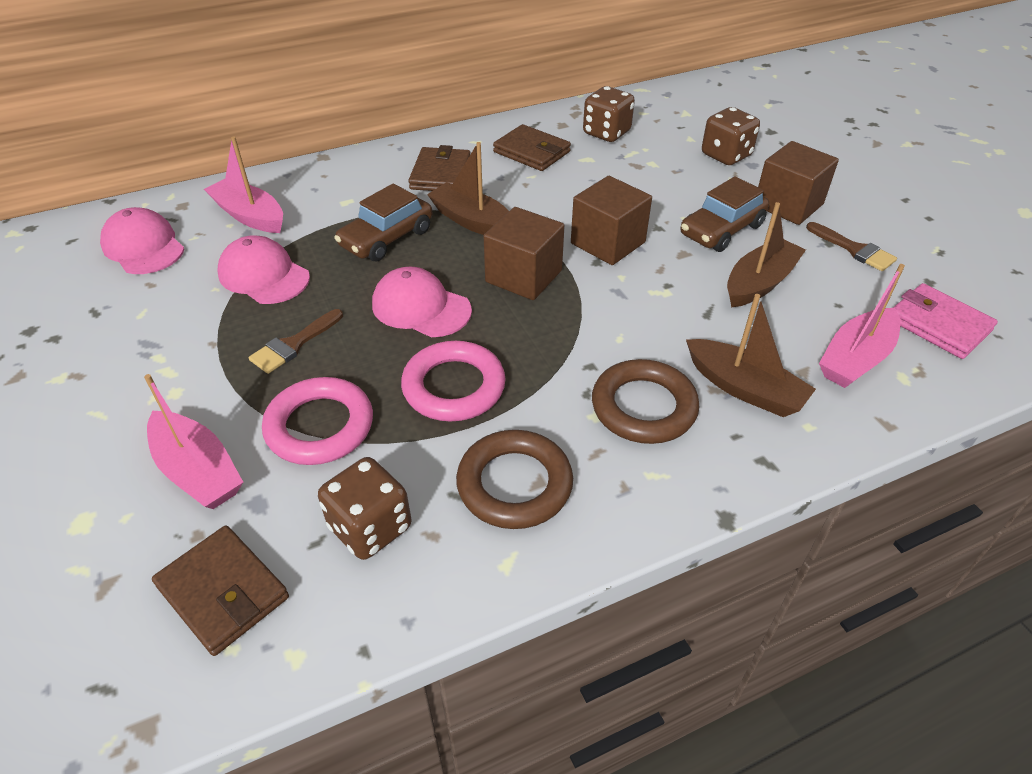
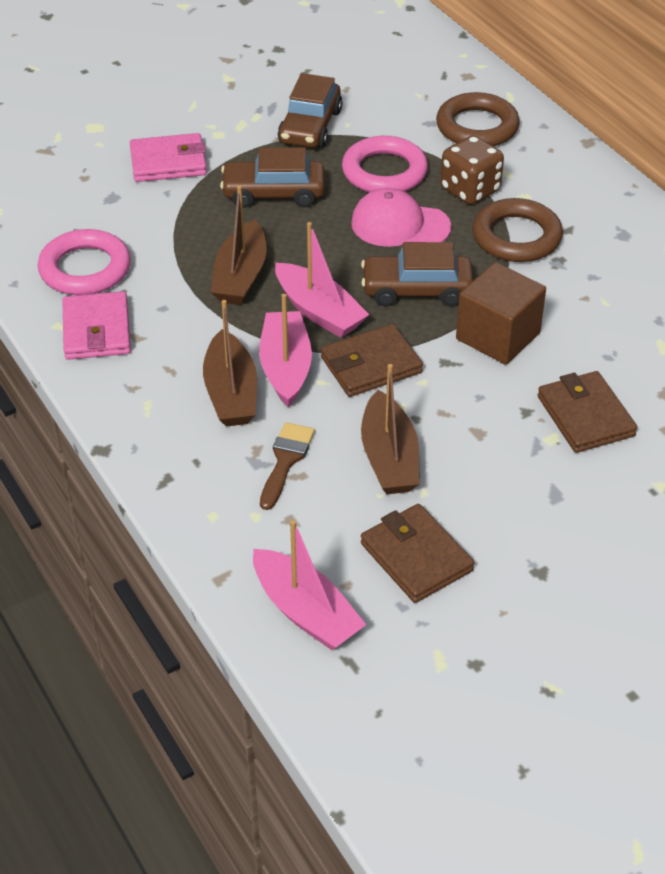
brown brush: 2 -> 1
brown car: 2 -> 3
brown cube: 3 -> 1
brown dice: 3 -> 1
pink cap: 3 -> 1
pink wallet: 1 -> 2

